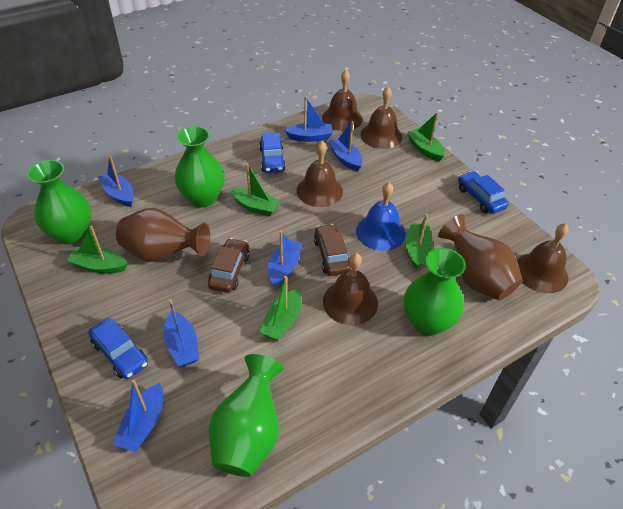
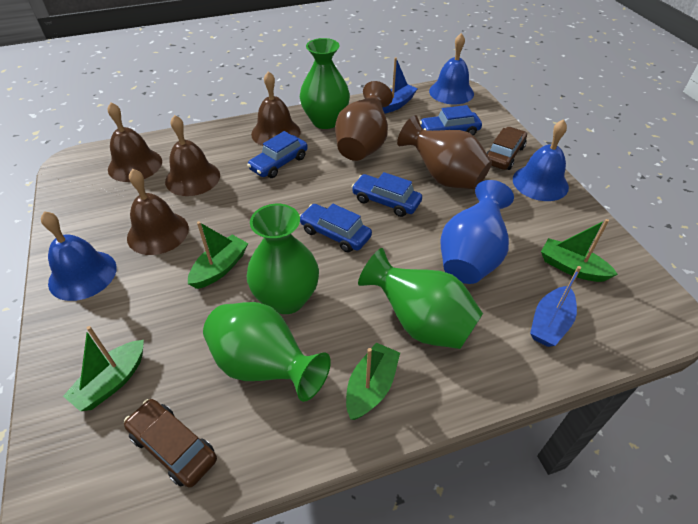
blue bell: 1 -> 3
blue boat: 6 -> 2
blue car: 3 -> 4
blue vase: 0 -> 1
brown bell: 5 -> 4
green boat: 5 -> 4

